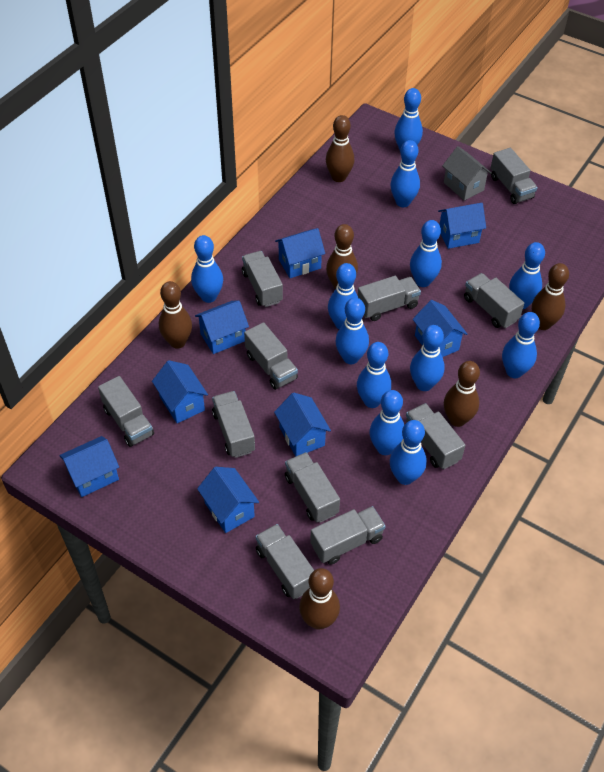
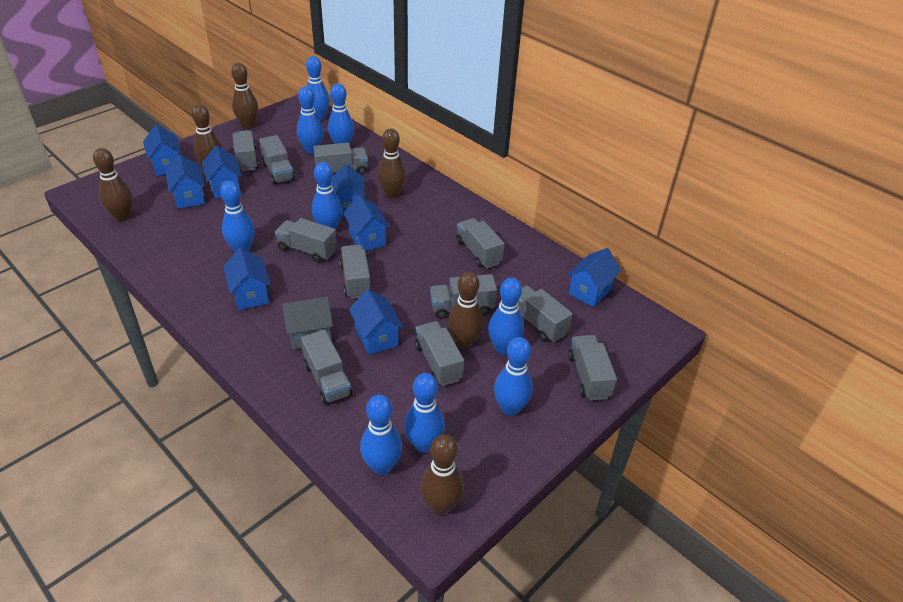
blue bowling pin: 12 -> 9

